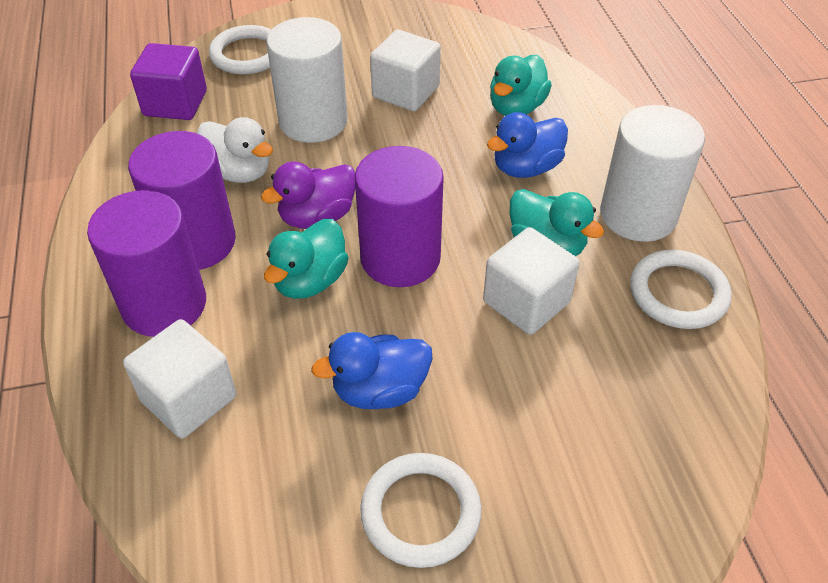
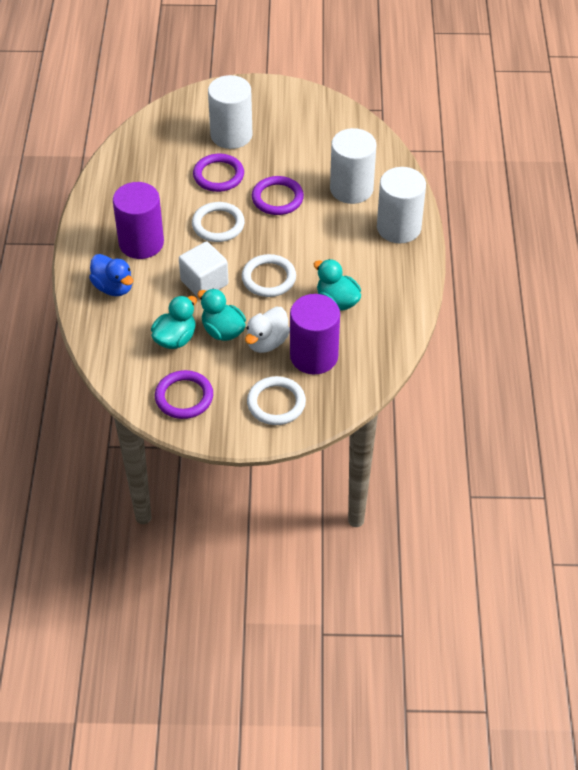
blue duck: 2 -> 1
purple cube: 1 -> 0
purple cylinder: 3 -> 2
purple duck: 1 -> 0
purple ring: 0 -> 3
white cube: 3 -> 1
white cylinder: 2 -> 3

